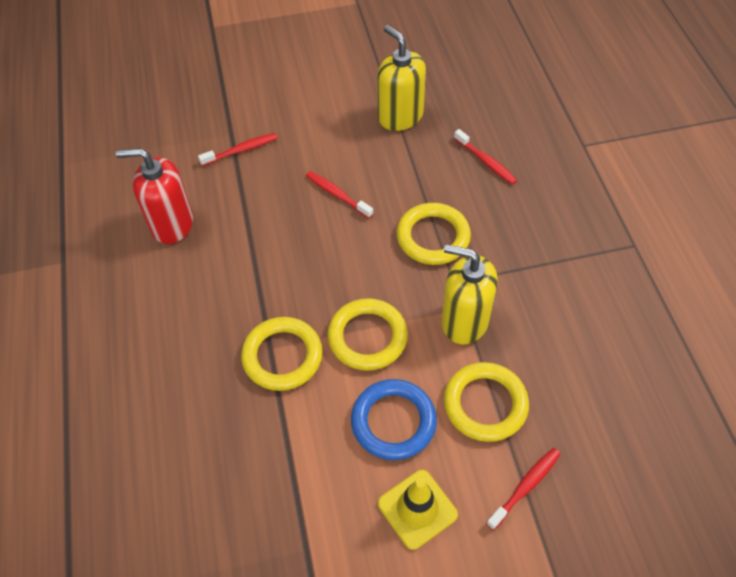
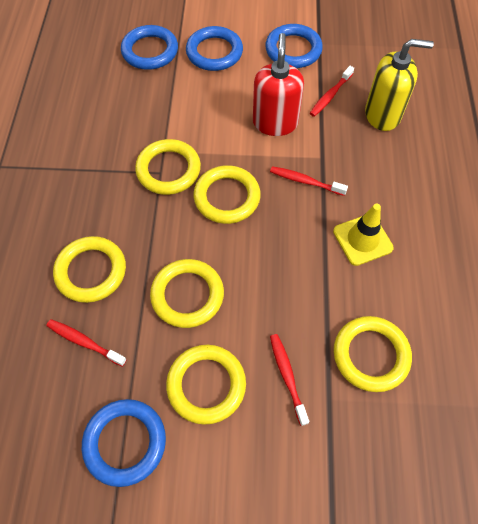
blue ring: 1 -> 4
yellow ring: 4 -> 6
yellow soap dispenser: 2 -> 1

